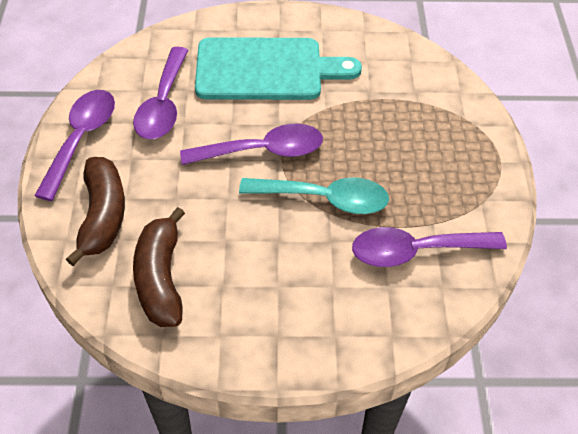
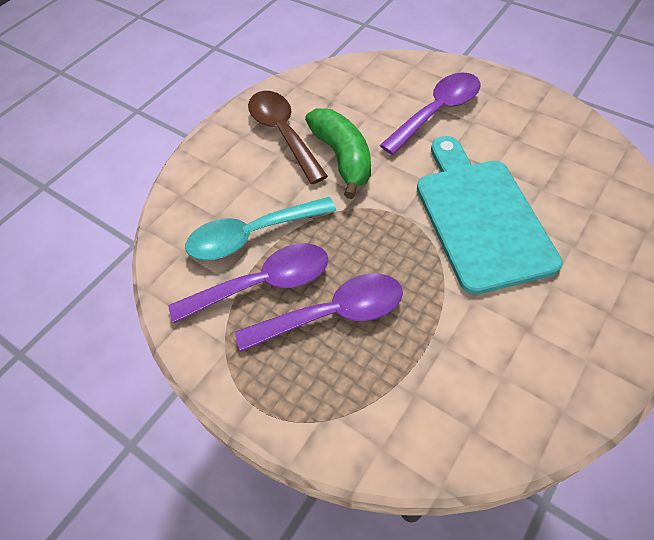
brown banana: 2 -> 0
brown spoon: 0 -> 1
green banana: 0 -> 1
purple spoon: 4 -> 3

